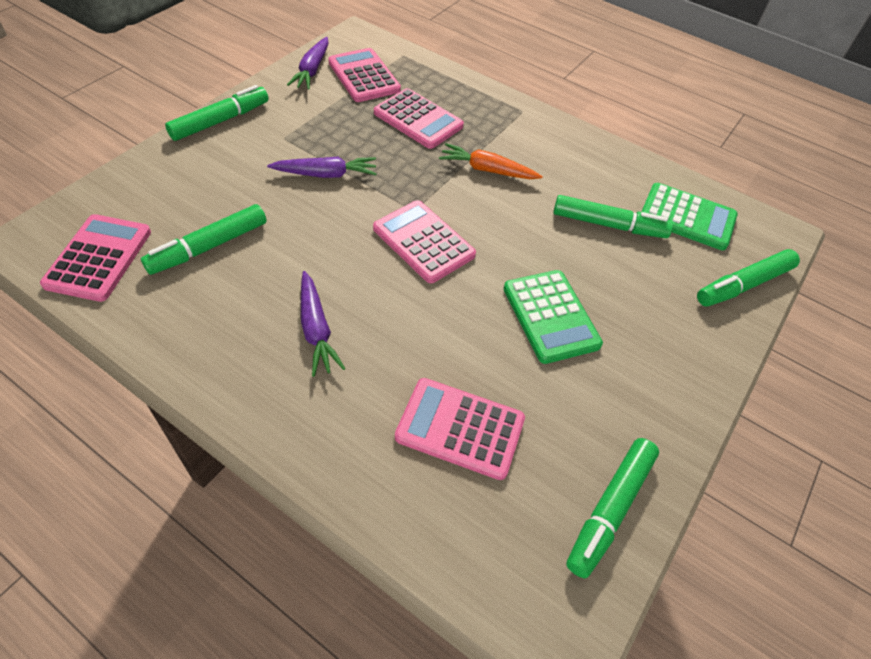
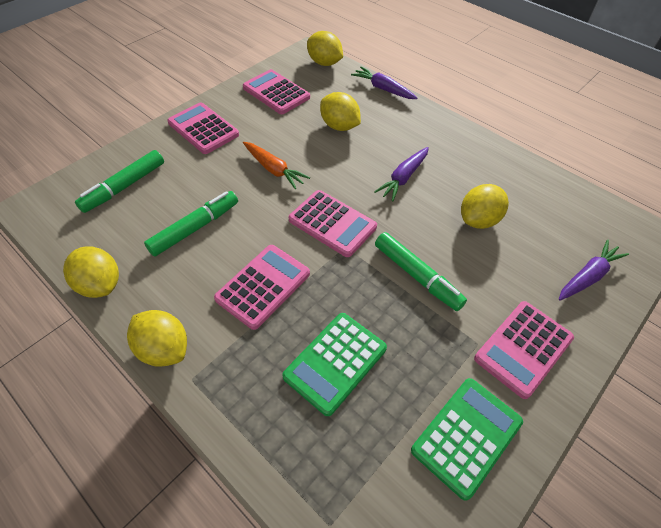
green marker: 5 -> 3
yellow lemon: 0 -> 5

